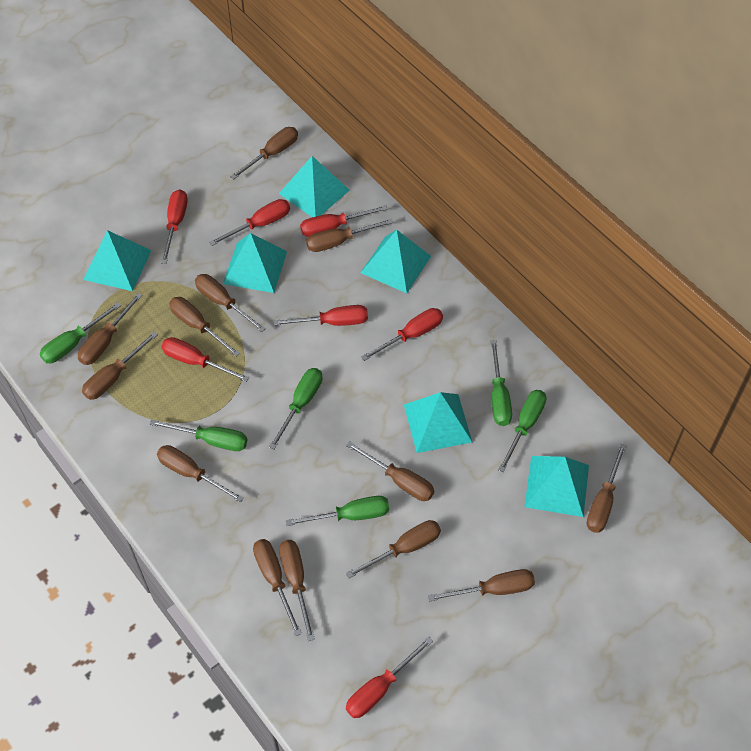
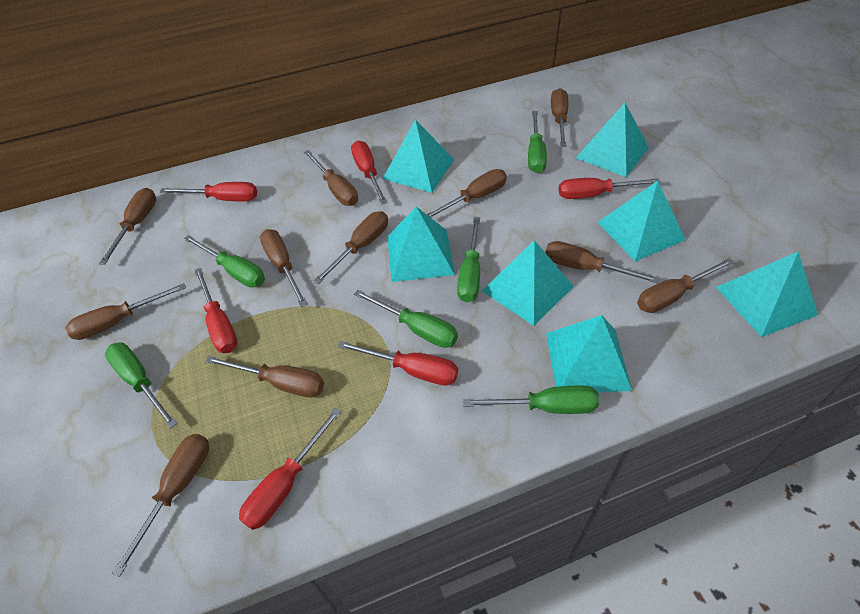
brown screwdriver: 13 -> 11
red screwdriver: 7 -> 6
turquoise pyramid: 6 -> 7

